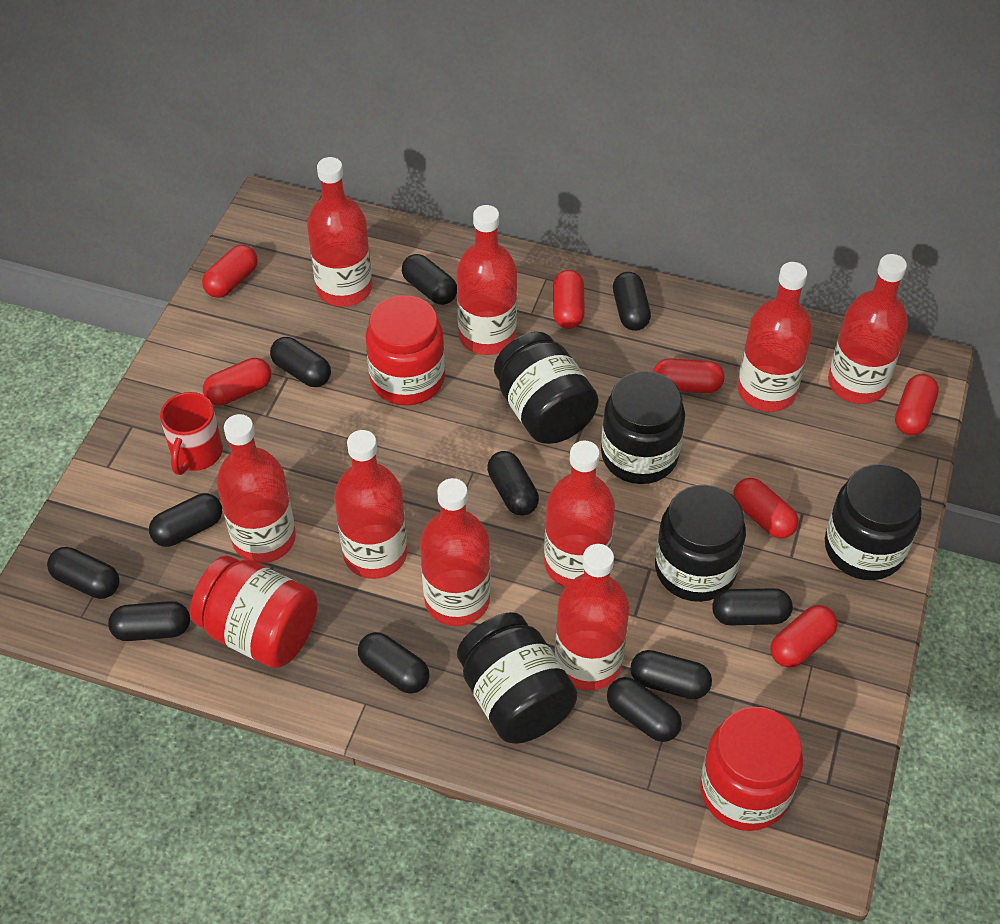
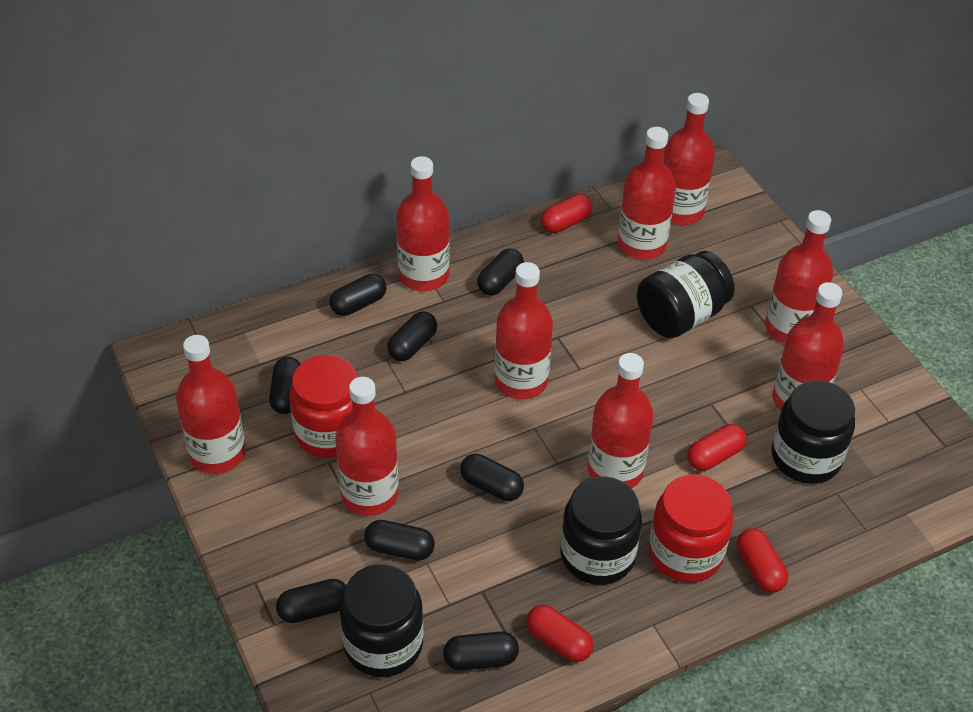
black capsule: 11 -> 8
black jar: 5 -> 4
red capsule: 7 -> 4
red jar: 3 -> 2
red mug: 1 -> 0

